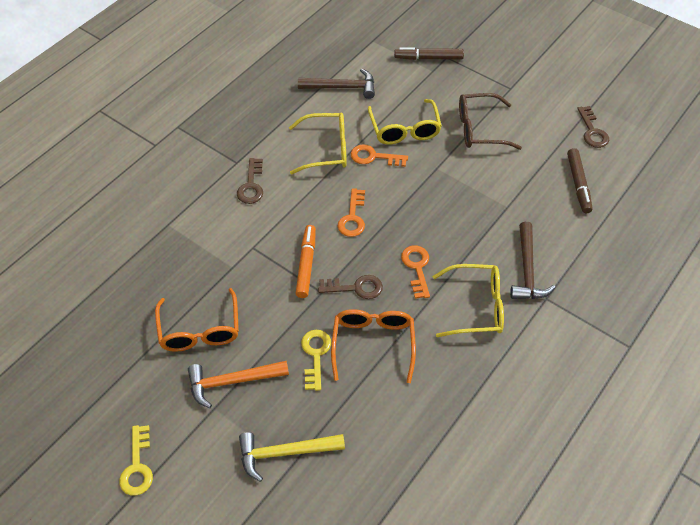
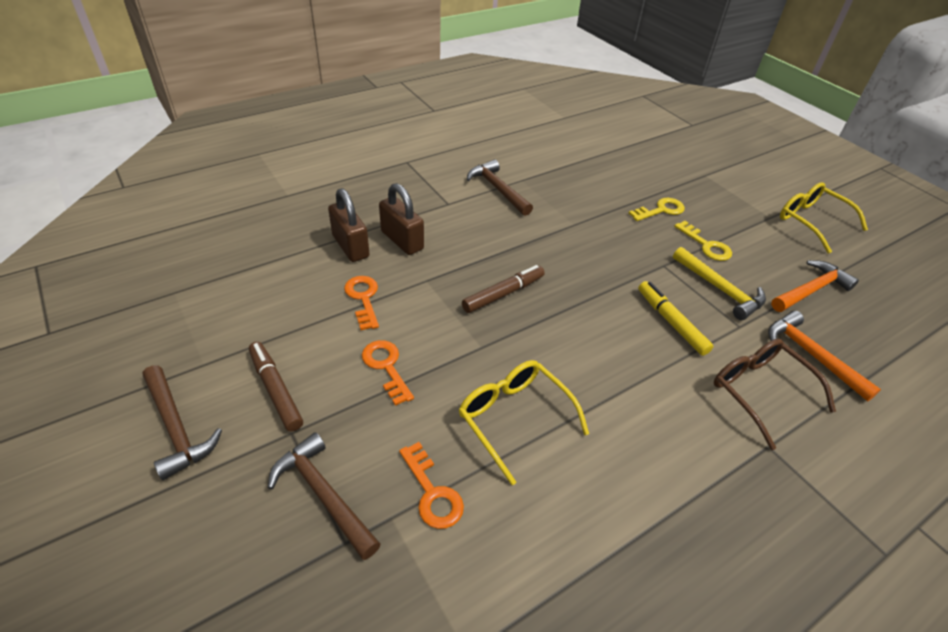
brown hammer: 2 -> 3
brown key: 3 -> 0
brown padlock: 0 -> 2
orange glasses: 2 -> 0
orange hammer: 1 -> 2
orange marker: 1 -> 0
yellow glasses: 3 -> 2
yellow marker: 0 -> 1

